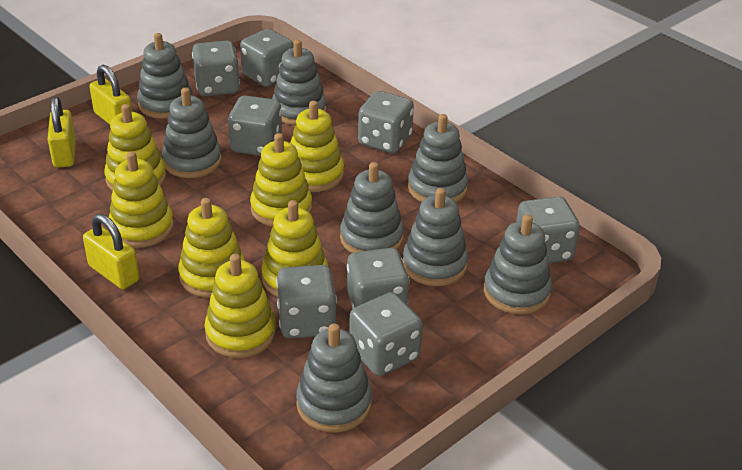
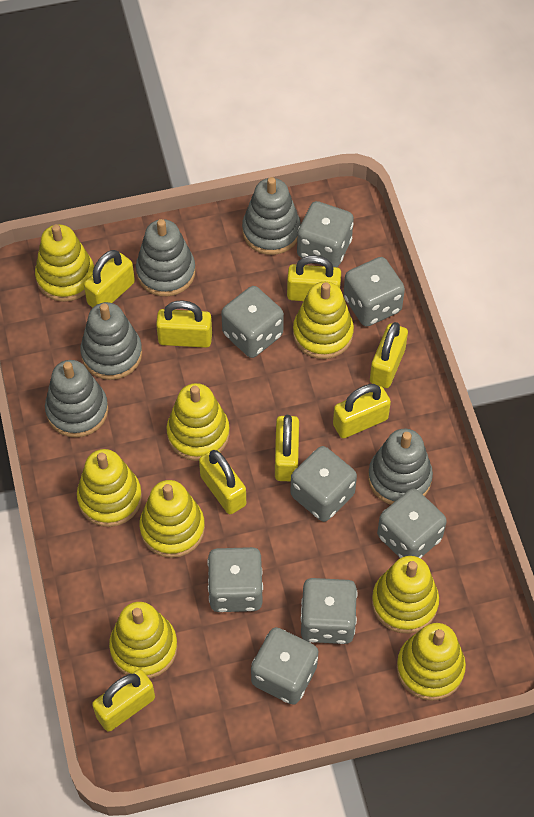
grey stacking toy: 8 -> 5
yellow padlock: 3 -> 8
yellow stacking toy: 7 -> 8

